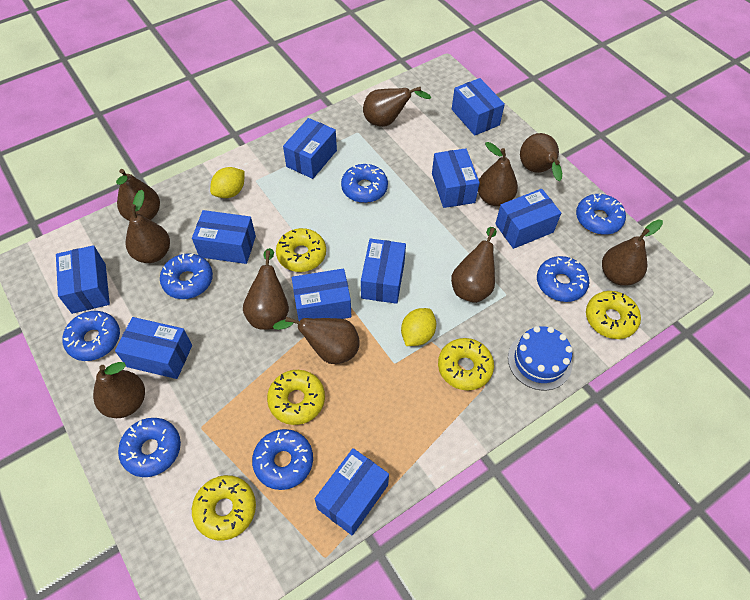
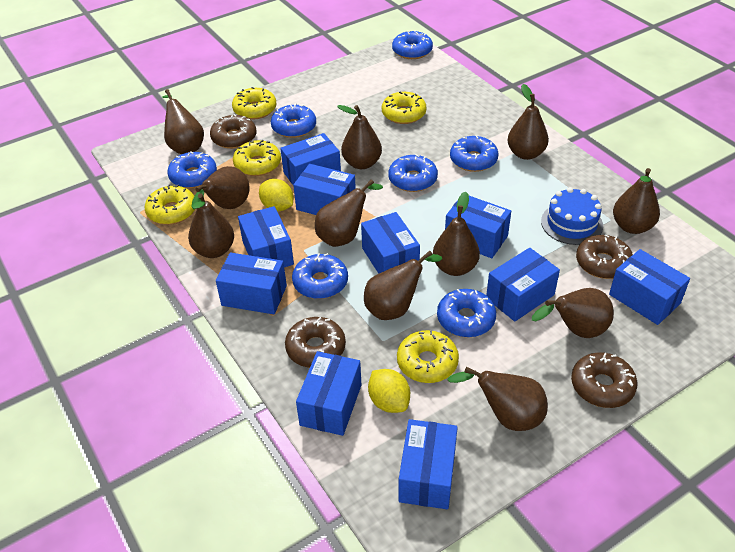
brown donut: 0 -> 4
brown pear: 10 -> 11

